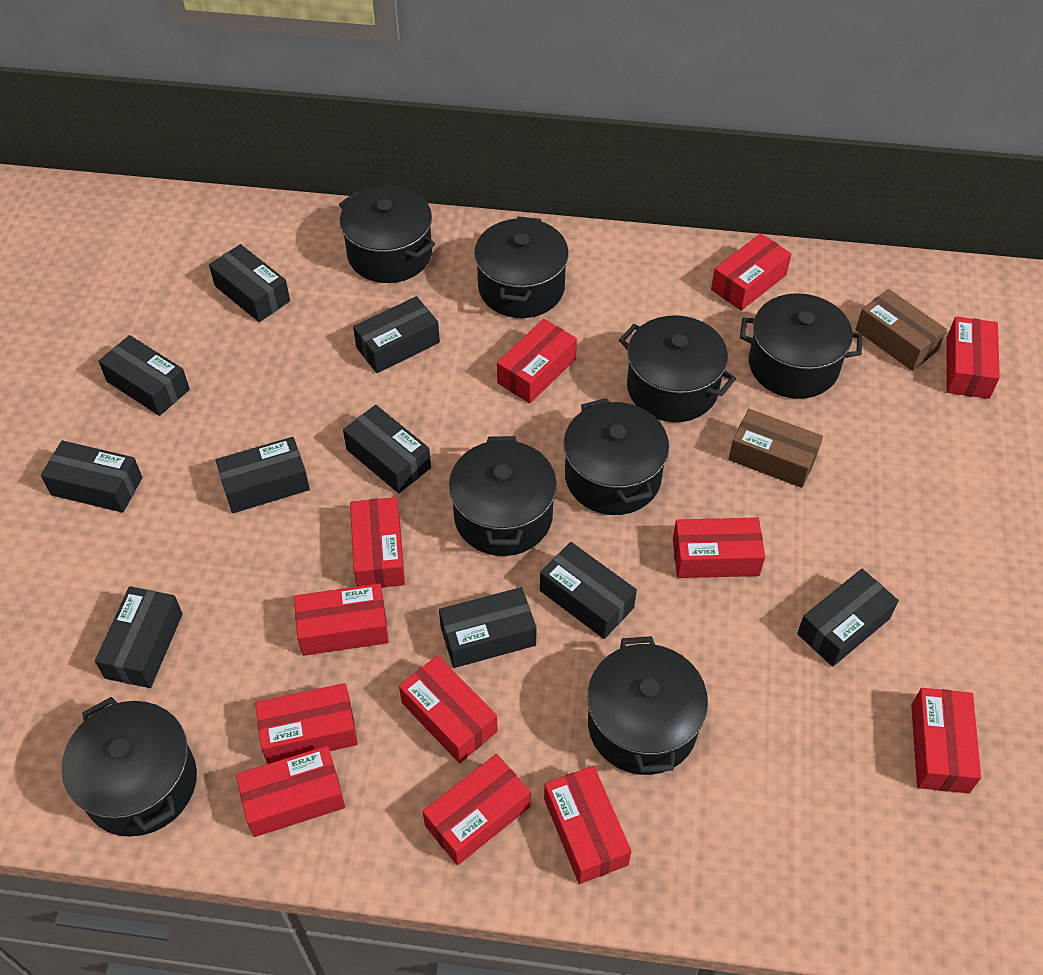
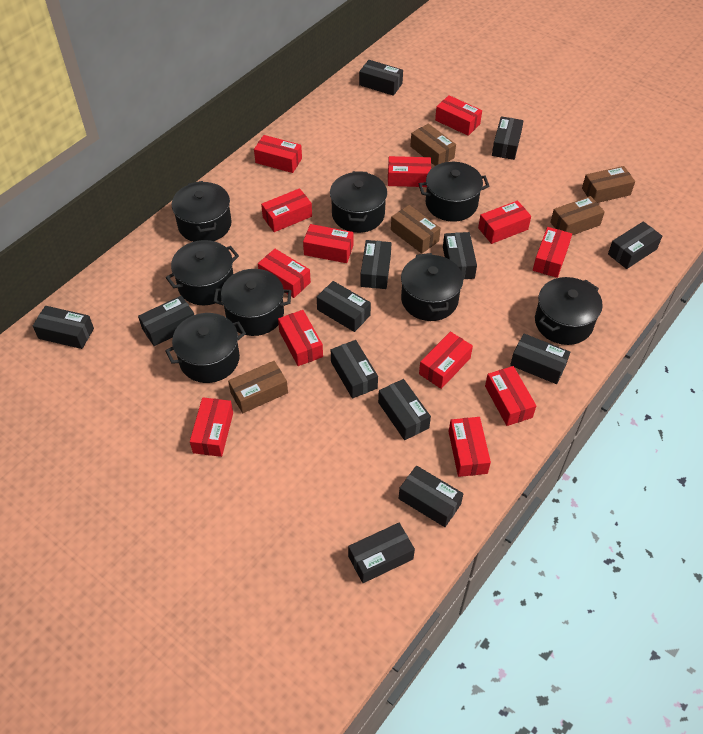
black box: 10 -> 13
brown box: 2 -> 5
red box: 12 -> 13

